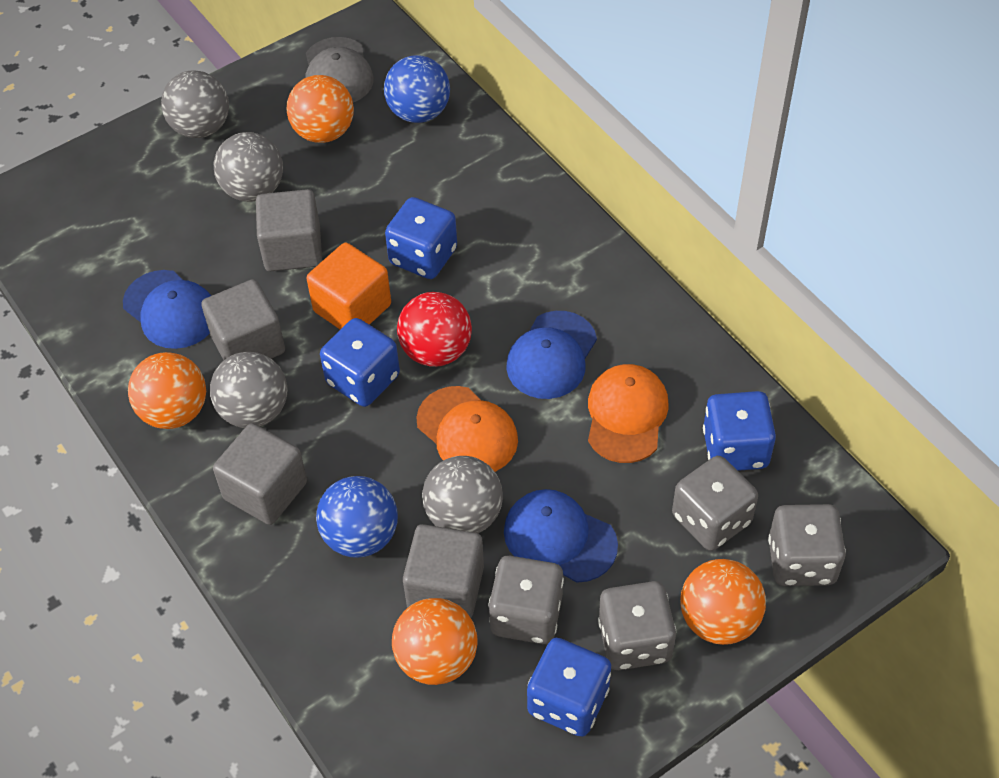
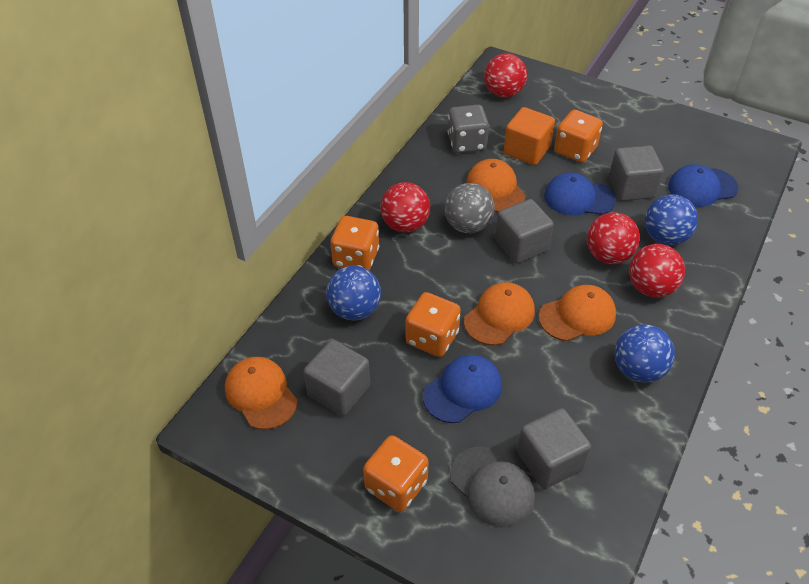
blue ball: 2 -> 3
blue dice: 4 -> 0
grey ball: 4 -> 1
grey dice: 4 -> 1
orange ball: 4 -> 0
orange cap: 2 -> 4
orange dice: 0 -> 4
red ball: 1 -> 4

